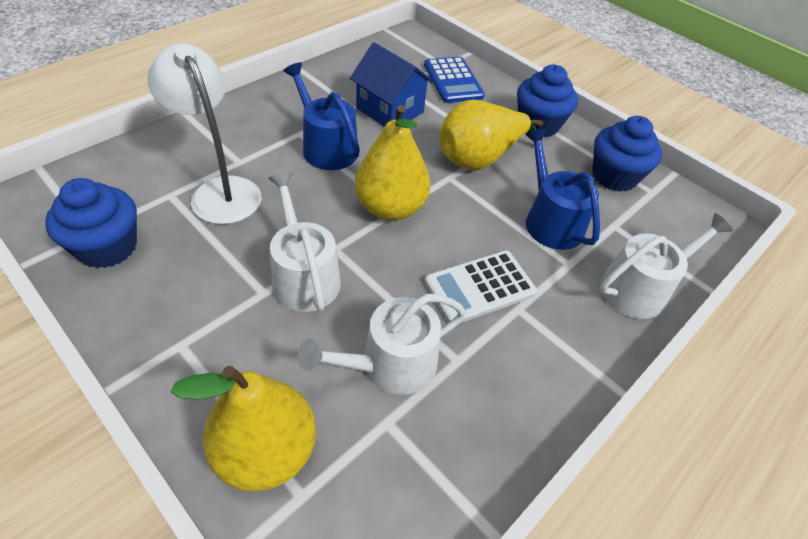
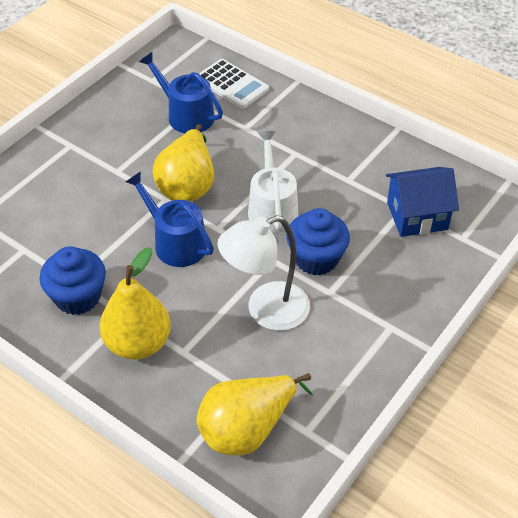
blue calculator: 1 -> 0
blue cupcake: 3 -> 2
white watering can: 3 -> 1

